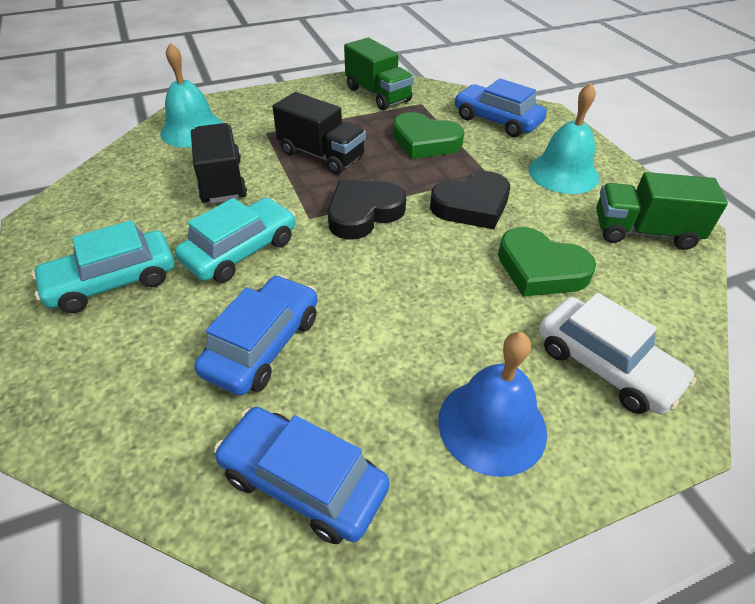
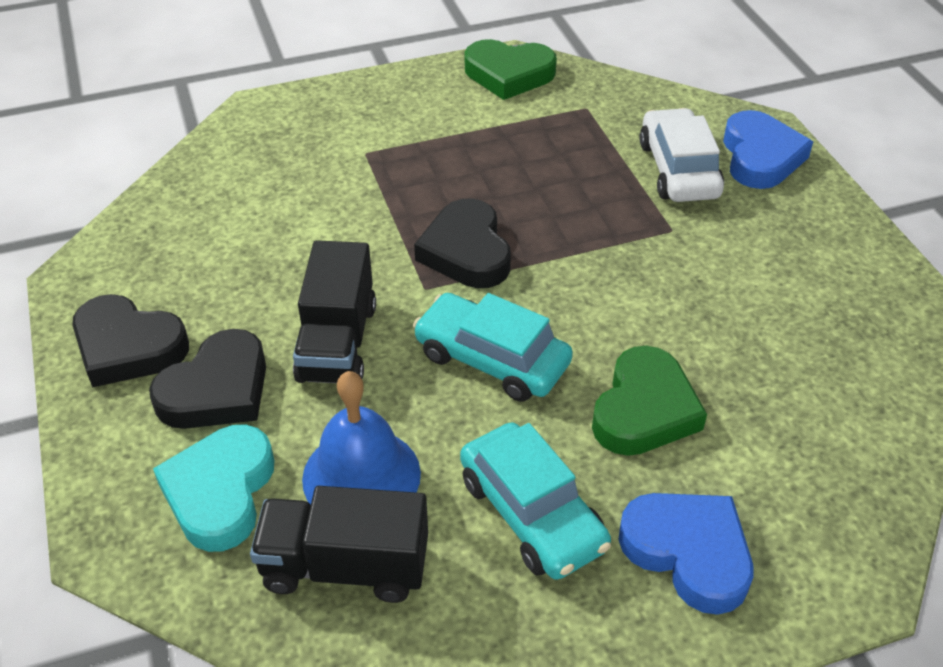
black heart: 2 -> 3
blue car: 3 -> 0
blue heart: 0 -> 2
green truck: 2 -> 0
turquoise bell: 2 -> 0
turquoise heart: 0 -> 1

